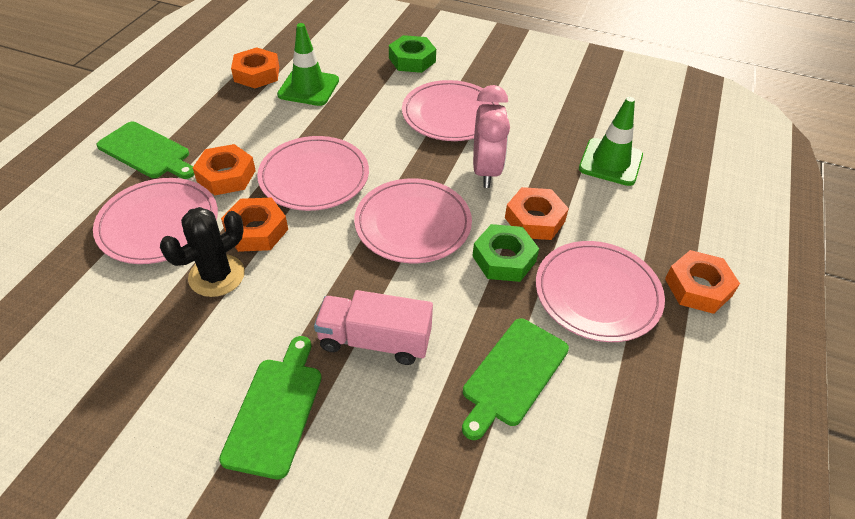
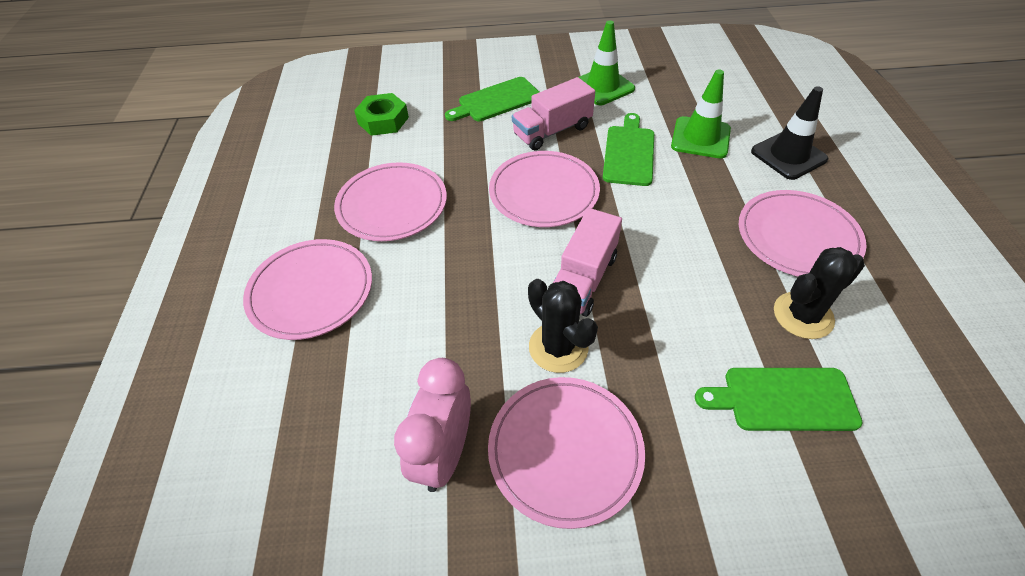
black cactus: 1 -> 2
black traffic cone: 0 -> 1
green nut: 2 -> 1
orange nut: 5 -> 0
pink truck: 1 -> 2

